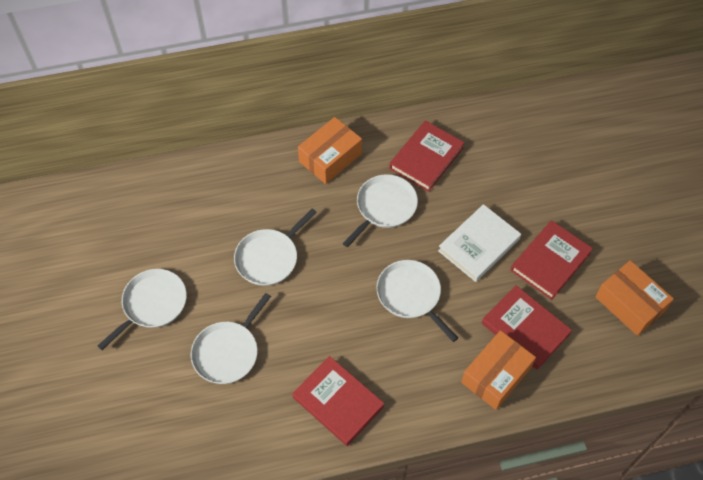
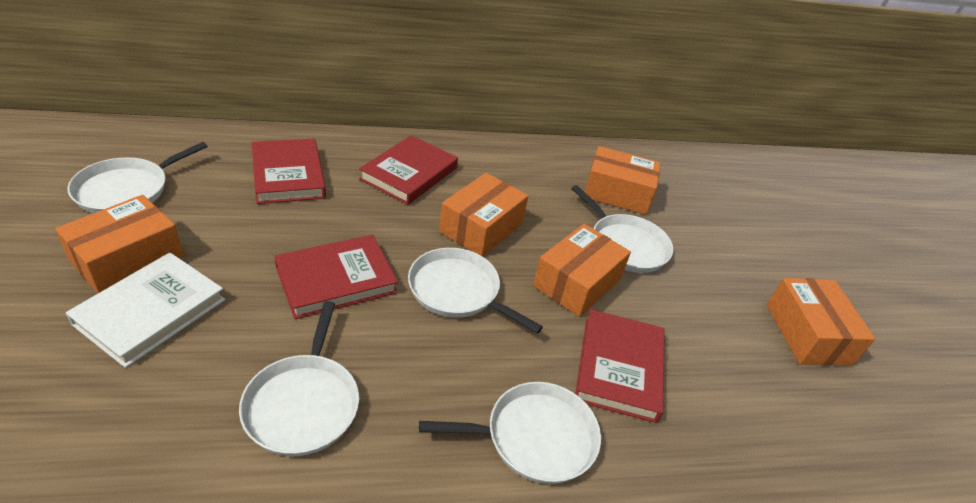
orange box: 3 -> 5

